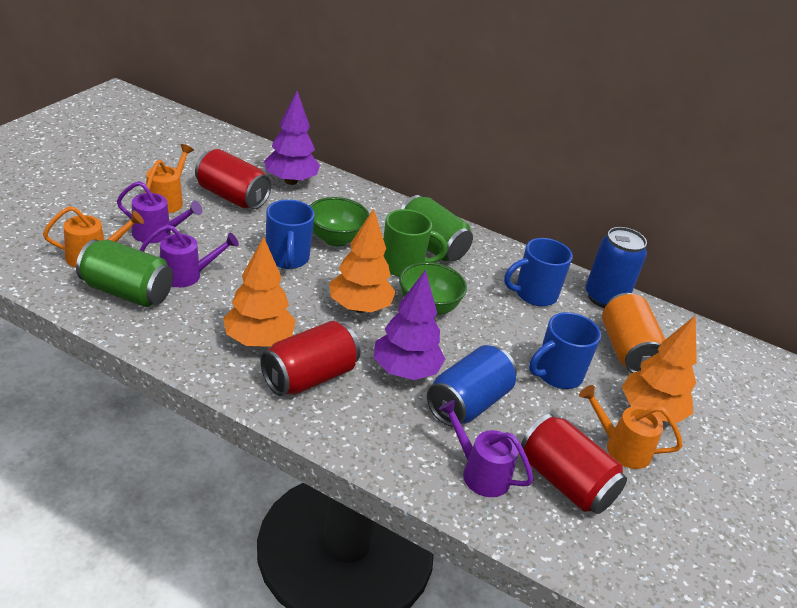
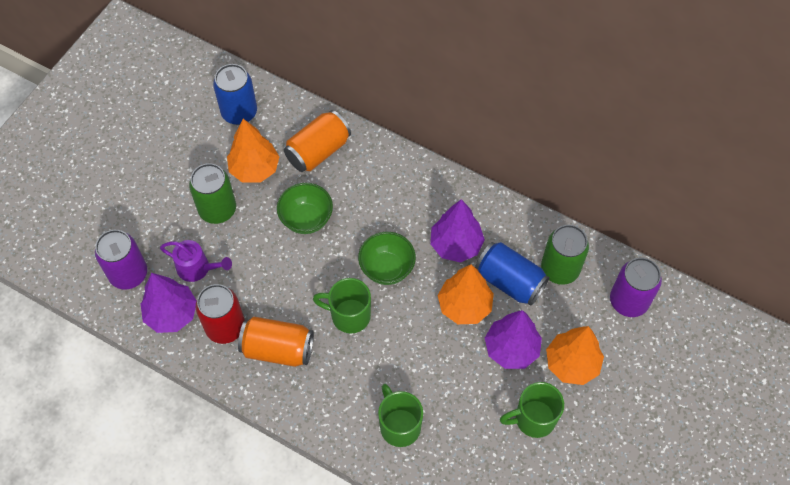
blue mug: 3 -> 0
green mug: 1 -> 3
orange can: 1 -> 2
orange watering can: 3 -> 0
purple can: 0 -> 2
purple tree: 2 -> 3
purple watering can: 3 -> 1
red can: 3 -> 1

